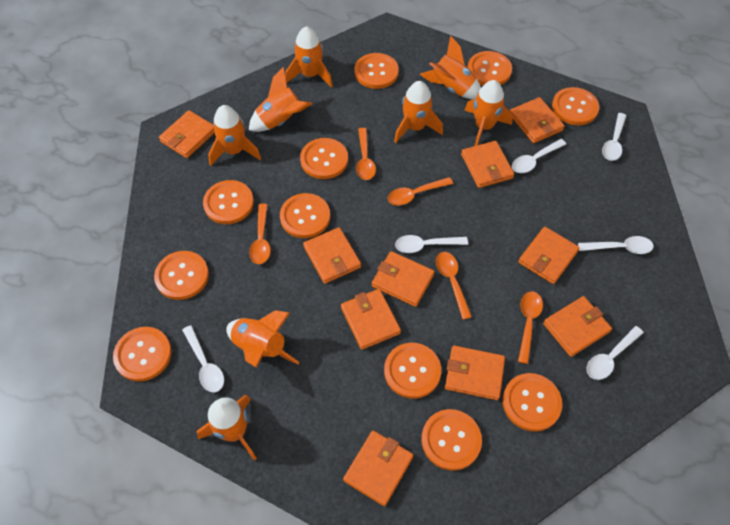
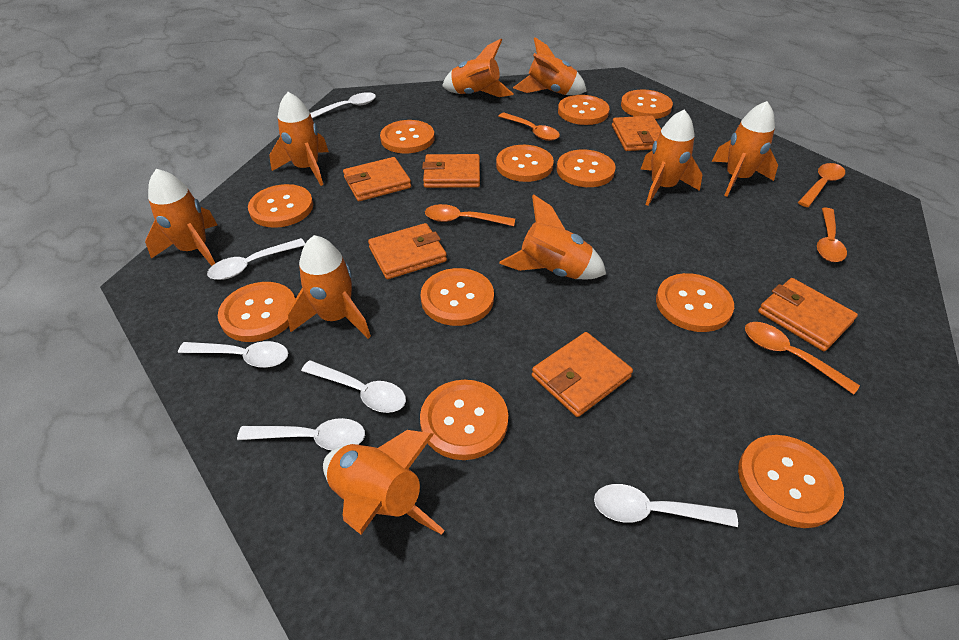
orange rocket: 8 -> 9
orange wallet: 10 -> 6

